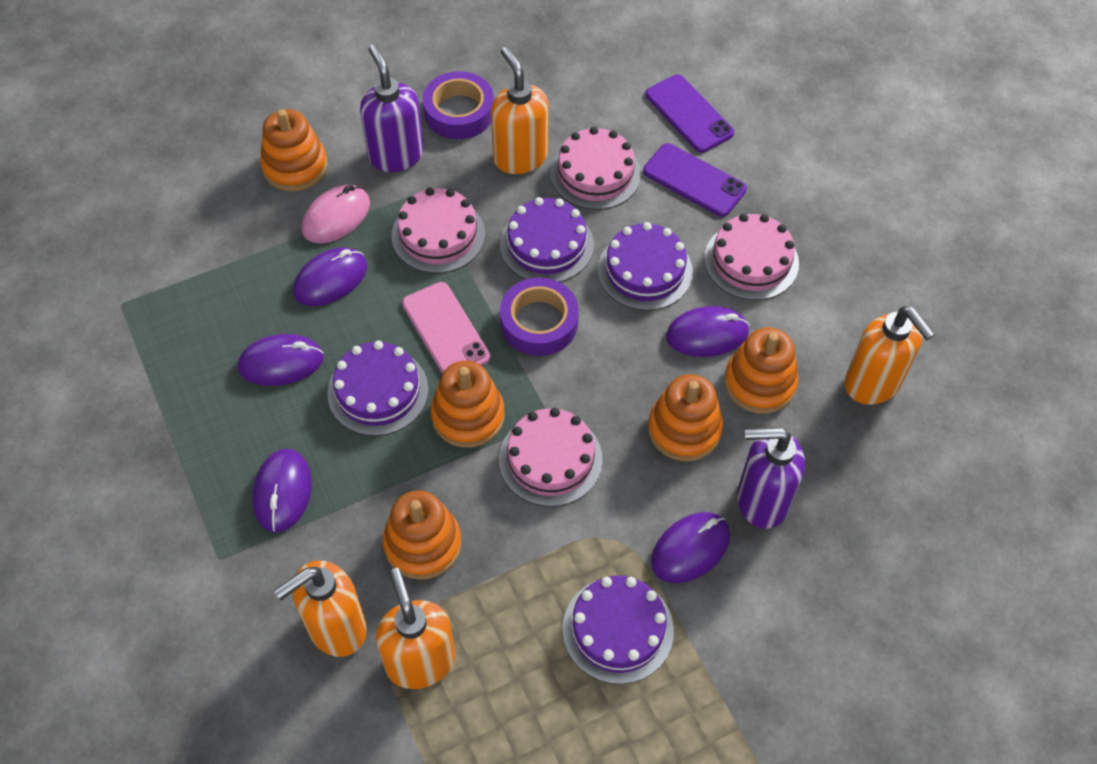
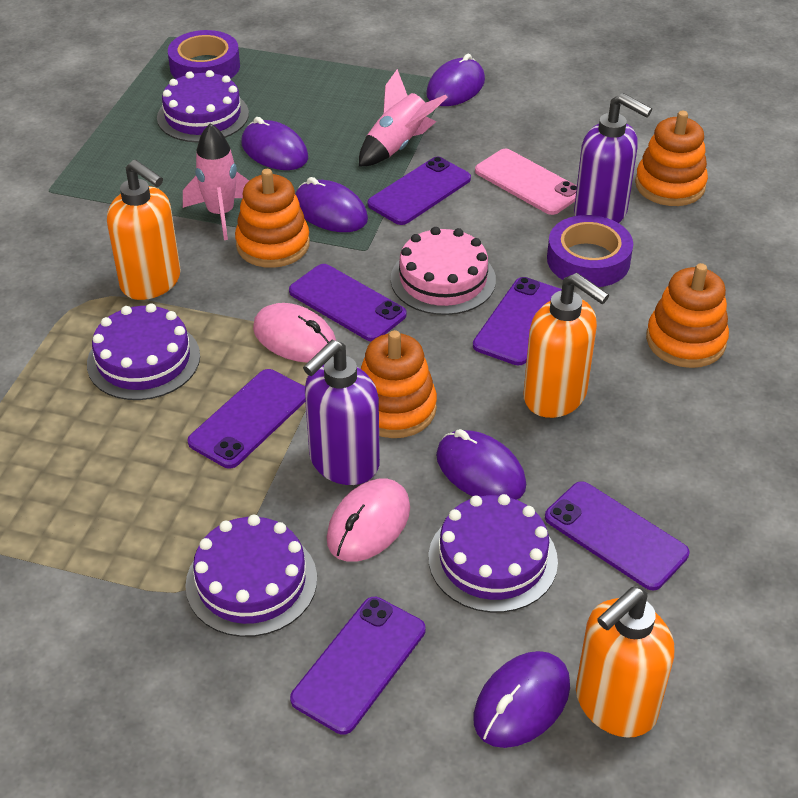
orange soap dispenser: 4 -> 3
orange stacking toy: 5 -> 4
pink cake: 4 -> 1
pink mouse: 1 -> 2
pink rocket: 0 -> 2
purple phone: 2 -> 6

